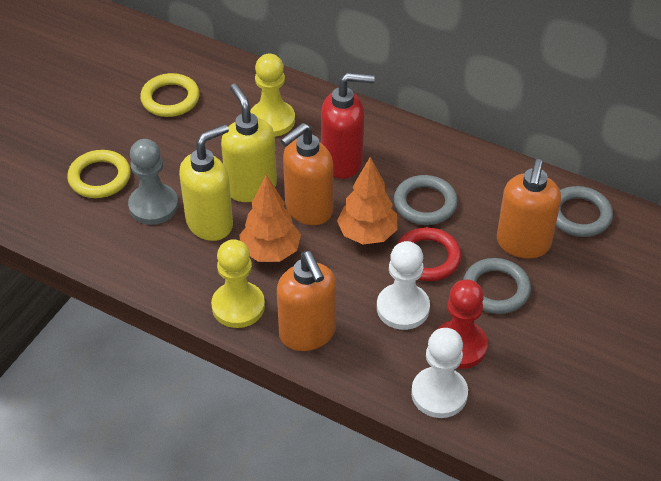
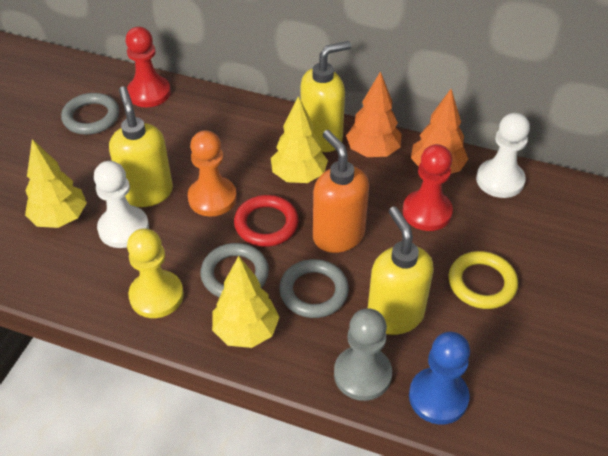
blue pawn: 0 -> 1
orange pawn: 0 -> 1
orange soap dispenser: 3 -> 1
red pawn: 1 -> 2
red soap dispenser: 1 -> 0
yellow pawn: 2 -> 1
yellow ring: 2 -> 1
yellow soap dispenser: 2 -> 3
yellow tree: 0 -> 3

